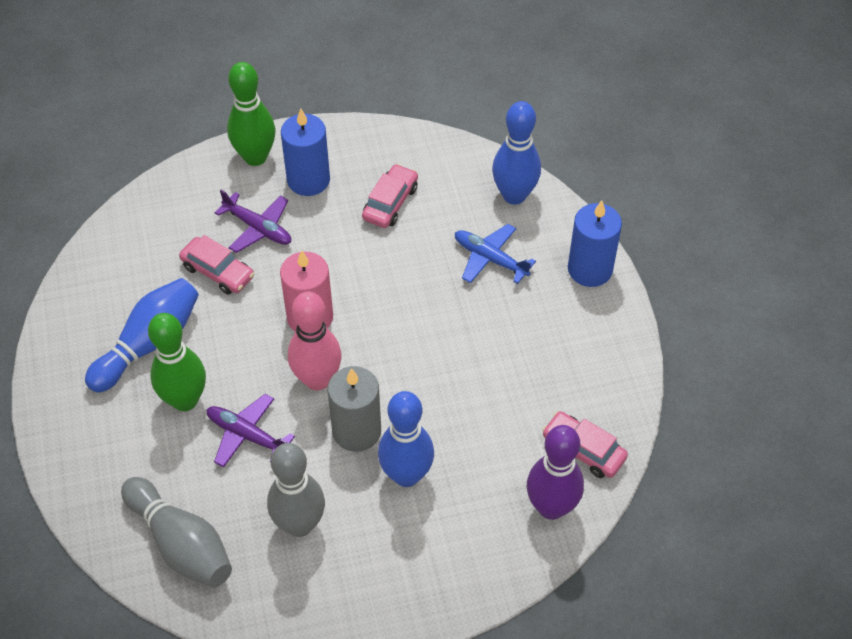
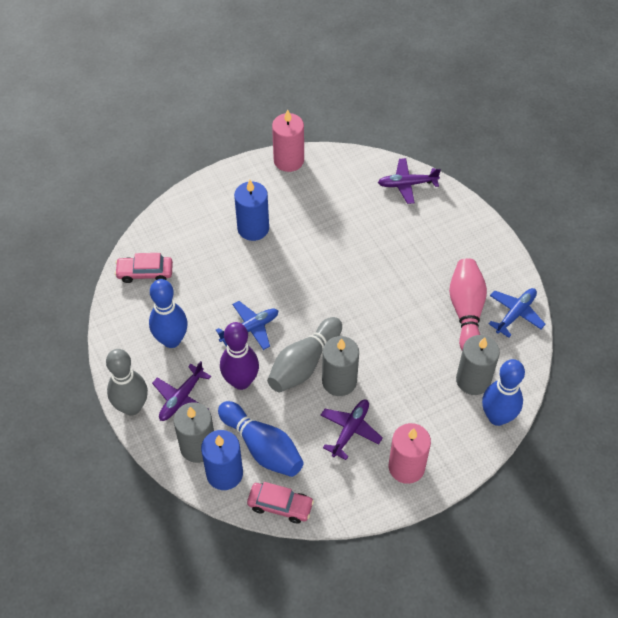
blue plane: 1 -> 2
green bowling pin: 2 -> 0
grey candle: 1 -> 3
pink candle: 1 -> 2
pink car: 3 -> 2
purple plane: 2 -> 3

